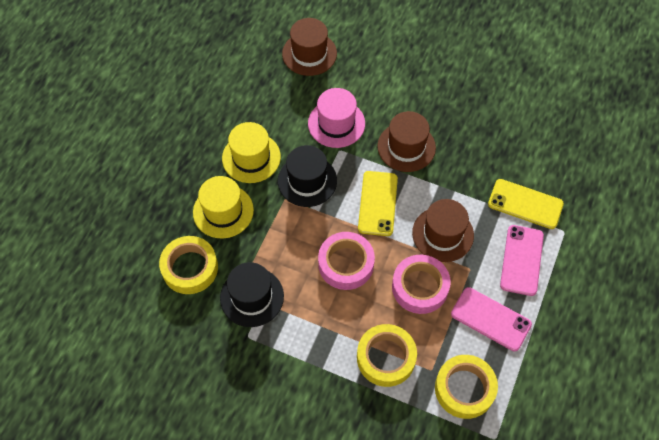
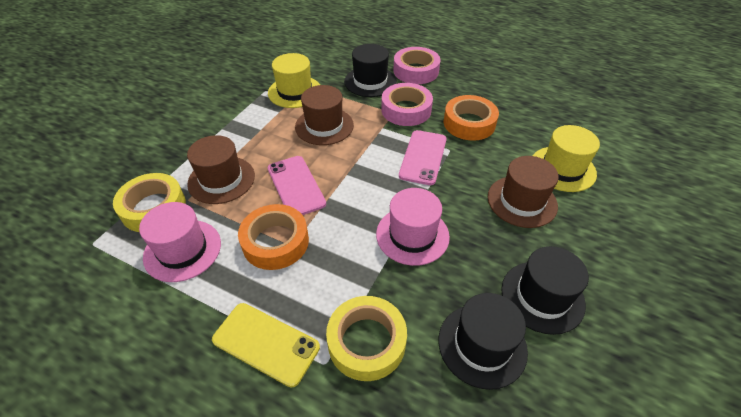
black hat: 2 -> 3
orange tape: 0 -> 2
pink hat: 1 -> 2
yellow phone: 2 -> 1
yellow tape: 3 -> 2

